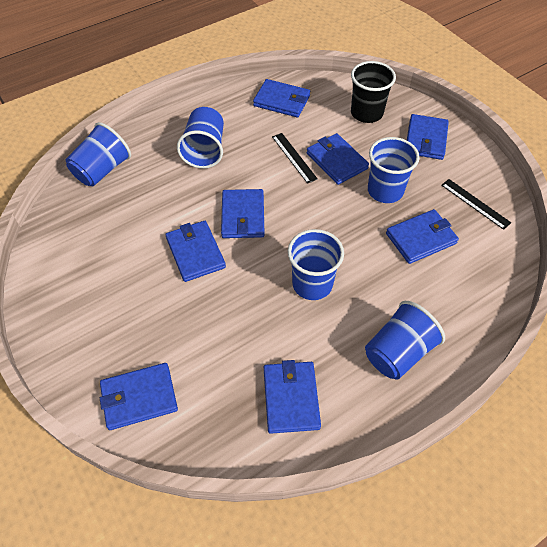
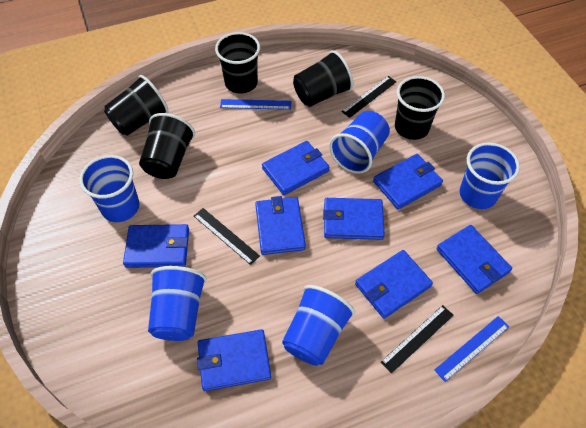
black cup: 1 -> 5
black ruler: 2 -> 3
blue ruler: 0 -> 2

